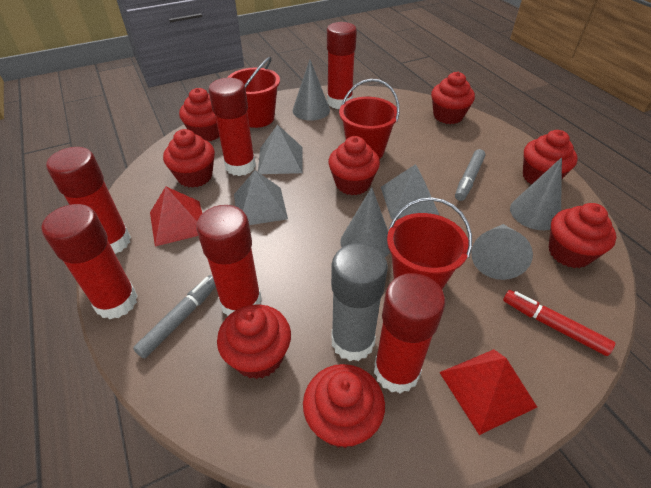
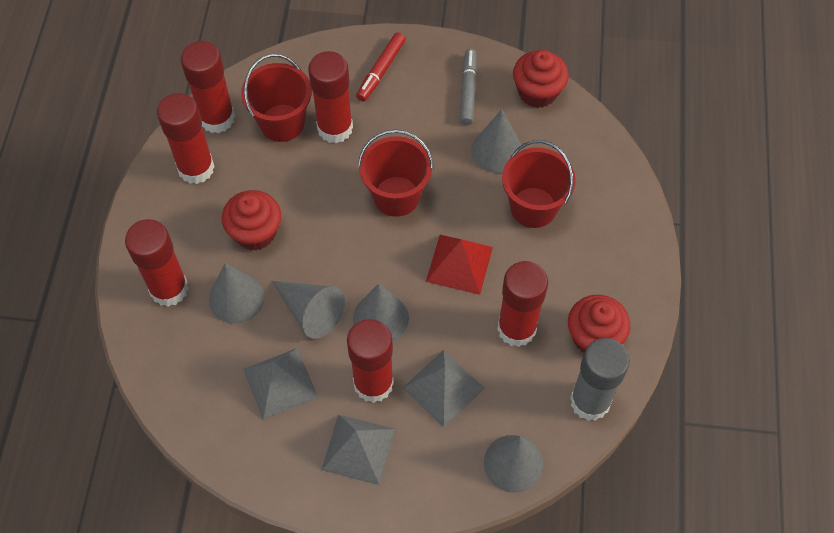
grey cone: 4 -> 5
grey marker: 2 -> 1
red cupcake: 8 -> 3
red pyramid: 2 -> 1

